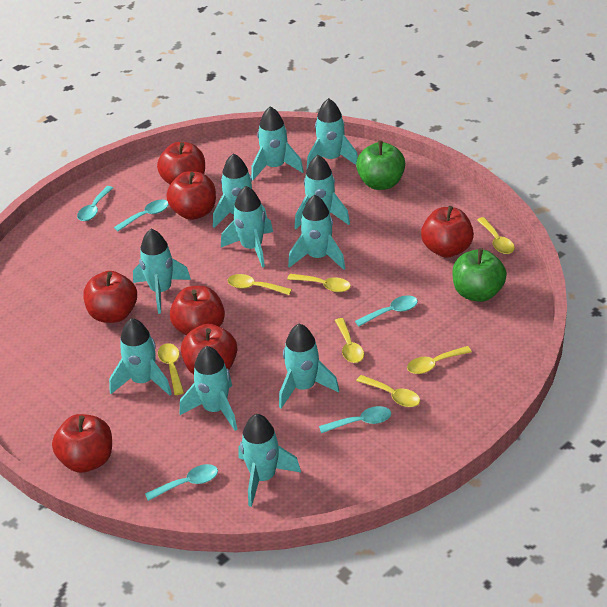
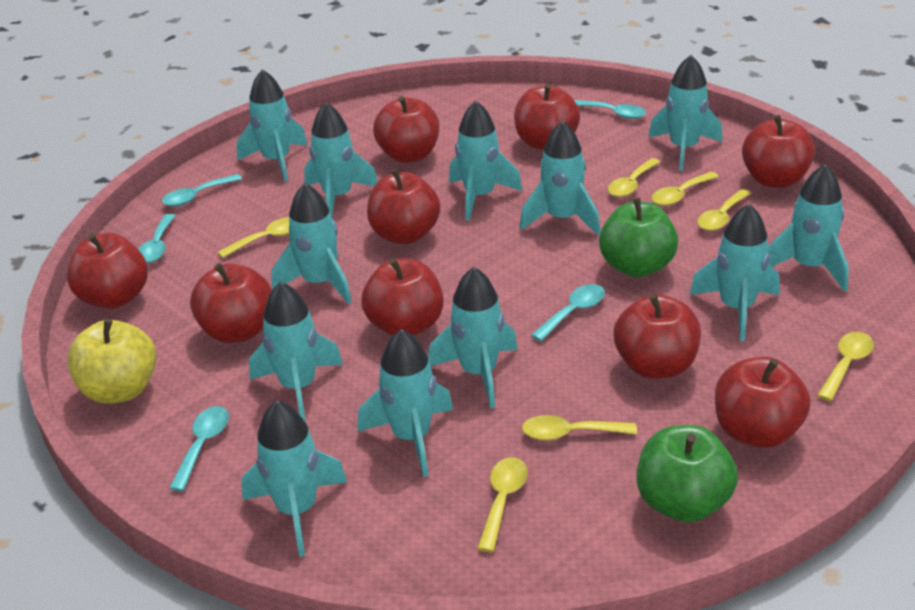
red apple: 7 -> 9
turquoise rocket: 11 -> 12
yellow apple: 0 -> 1

